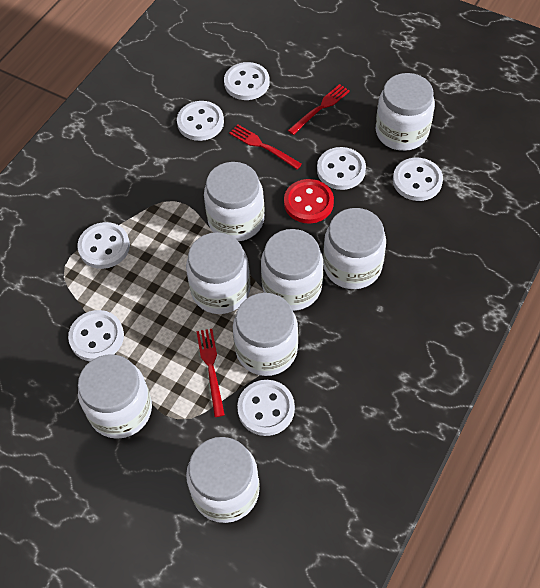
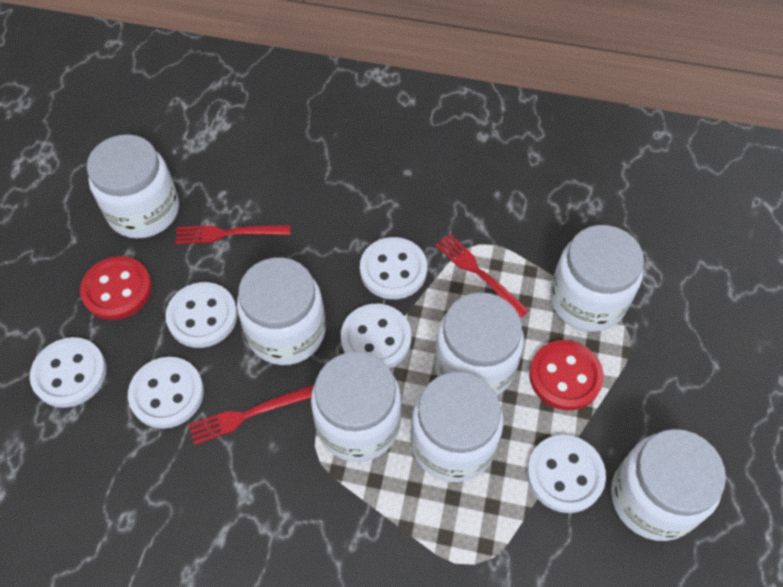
red button: 1 -> 2
white button: 7 -> 6
white jar: 8 -> 7

